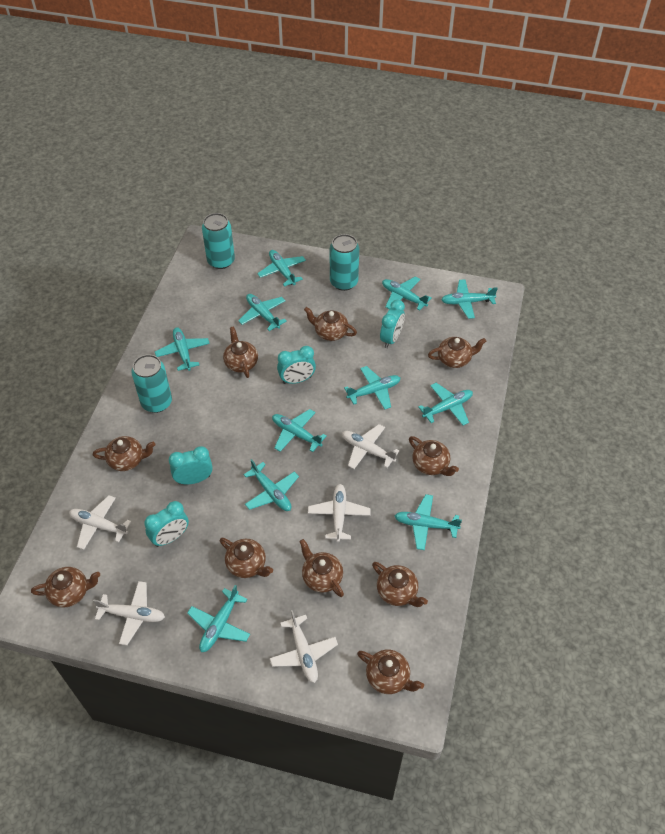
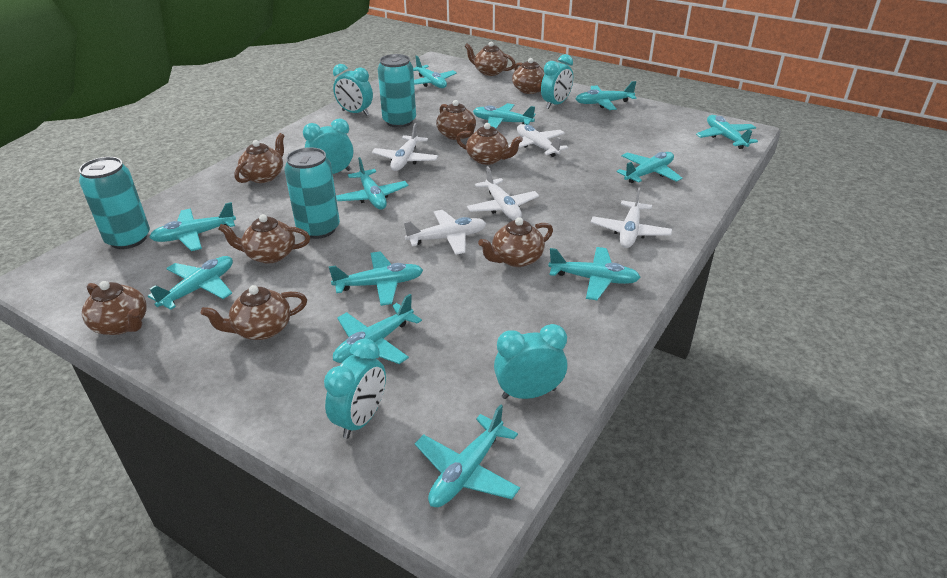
brown teapot: 10 -> 9
turquoise clock: 4 -> 5
turquoise plane: 11 -> 12

